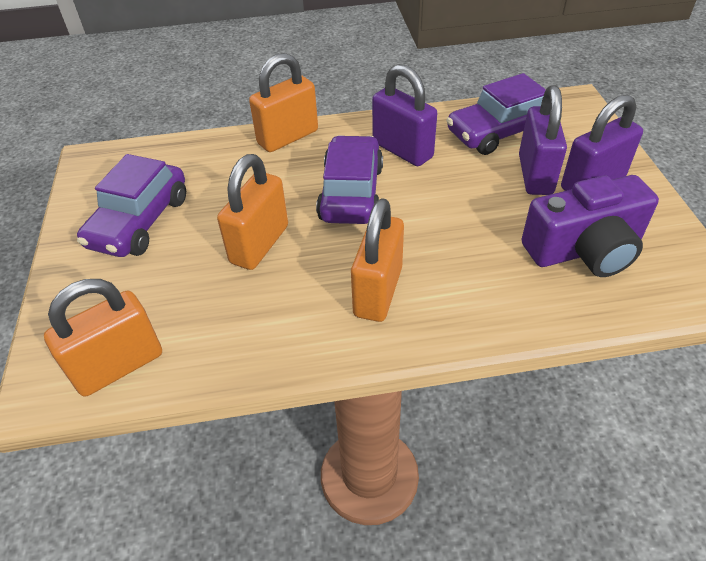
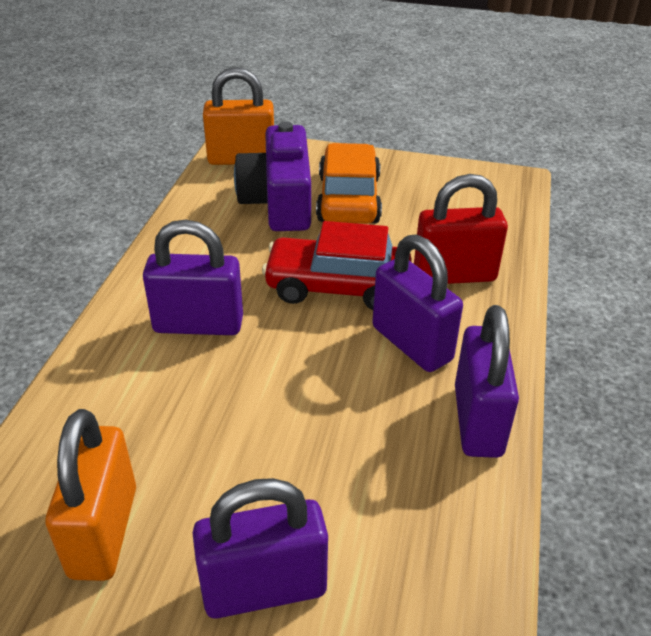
orange car: 0 -> 1
orange padlock: 4 -> 2
purple car: 3 -> 0
purple padlock: 3 -> 4
red car: 0 -> 1
red padlock: 0 -> 1

